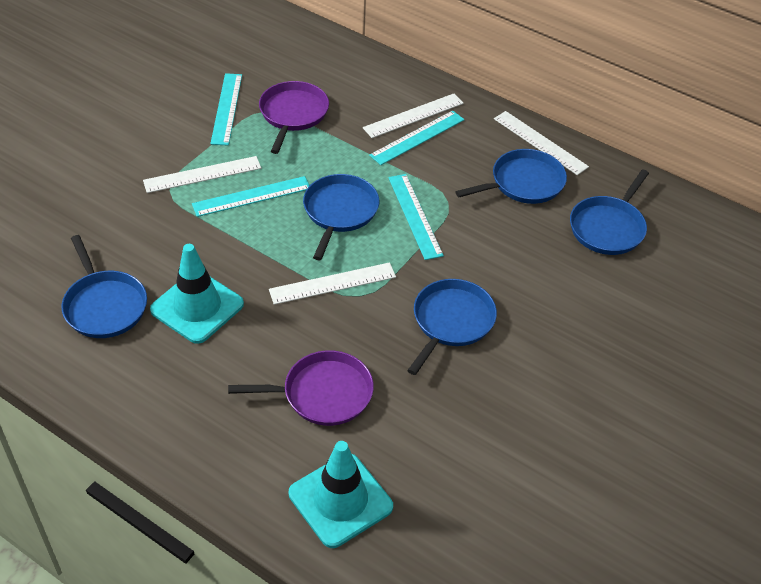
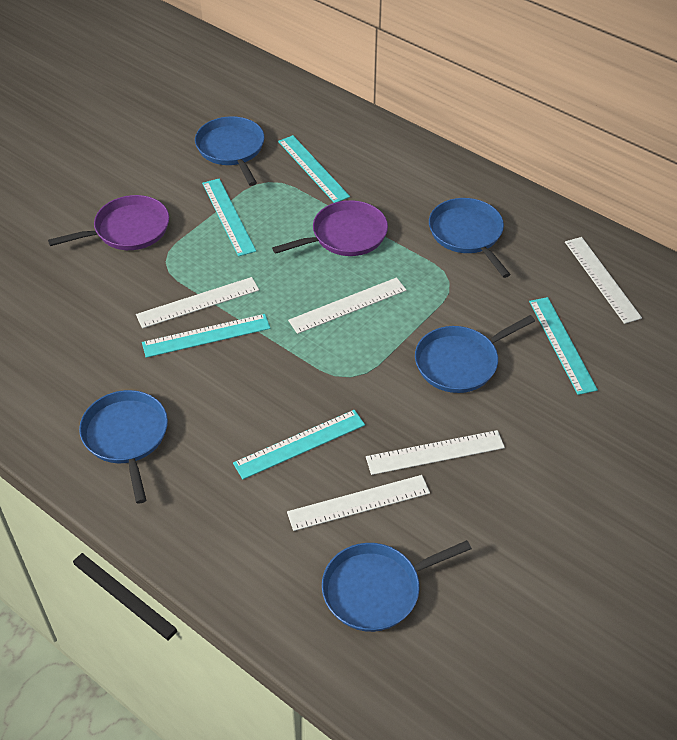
turquoise ruler: 4 -> 5
turquoise traffic cone: 2 -> 0
white ruler: 4 -> 5

